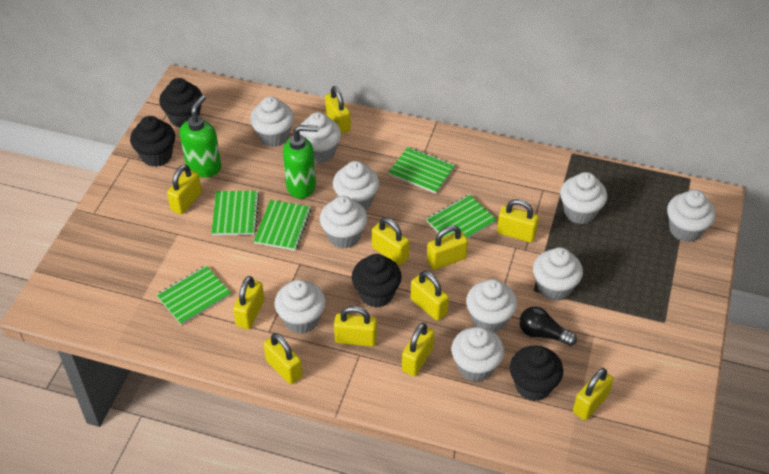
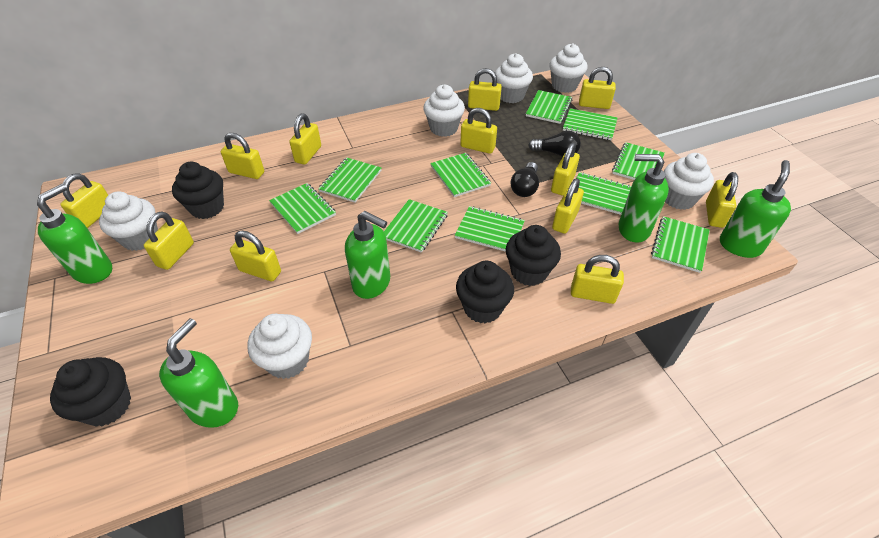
black light bulb: 1 -> 2
green notebook: 5 -> 10
green soap dispenser: 2 -> 5
white cupcake: 10 -> 6
yellow padlock: 11 -> 12

